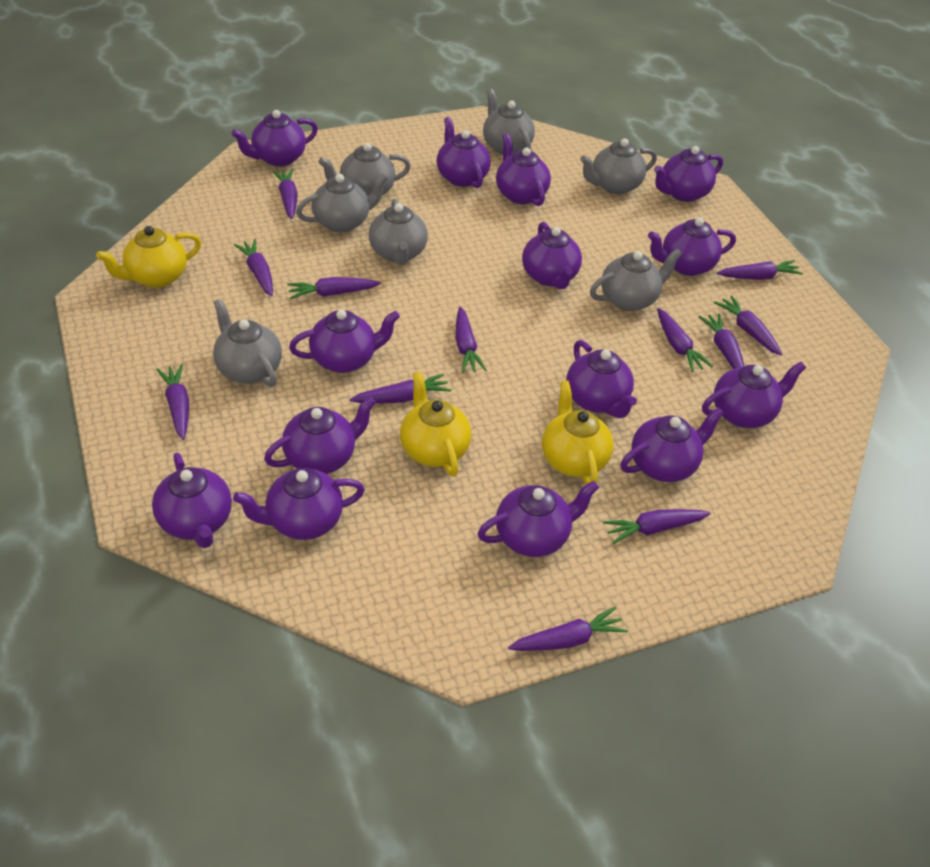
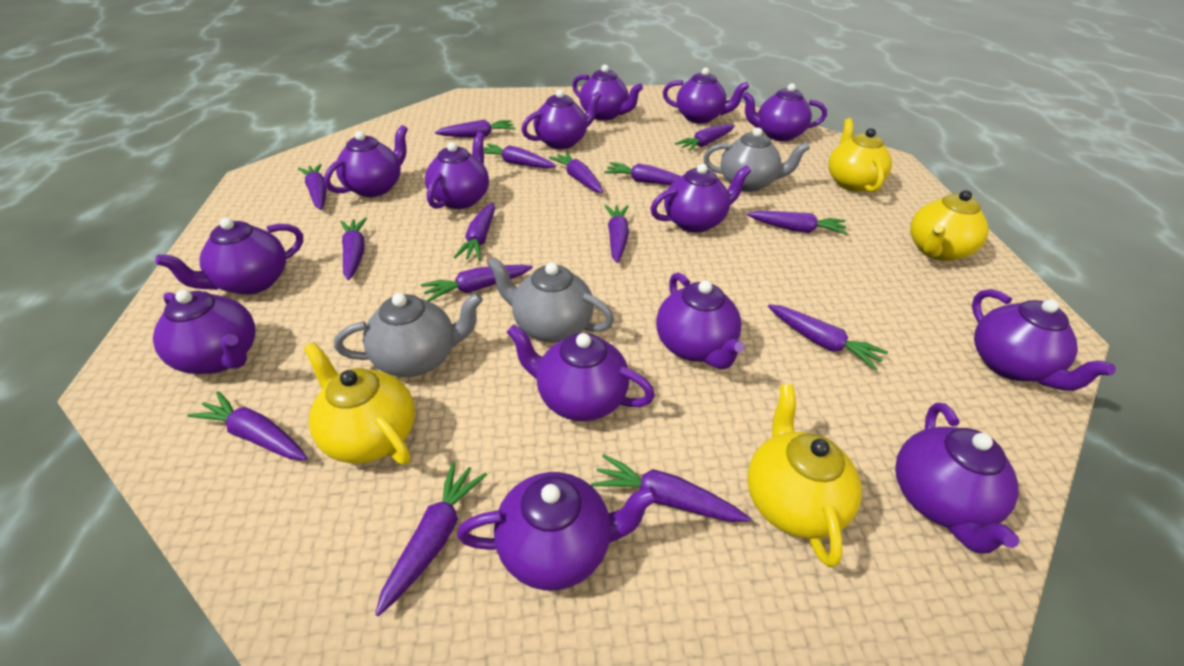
grey teapot: 7 -> 3
purple carrot: 12 -> 15
yellow teapot: 3 -> 4

